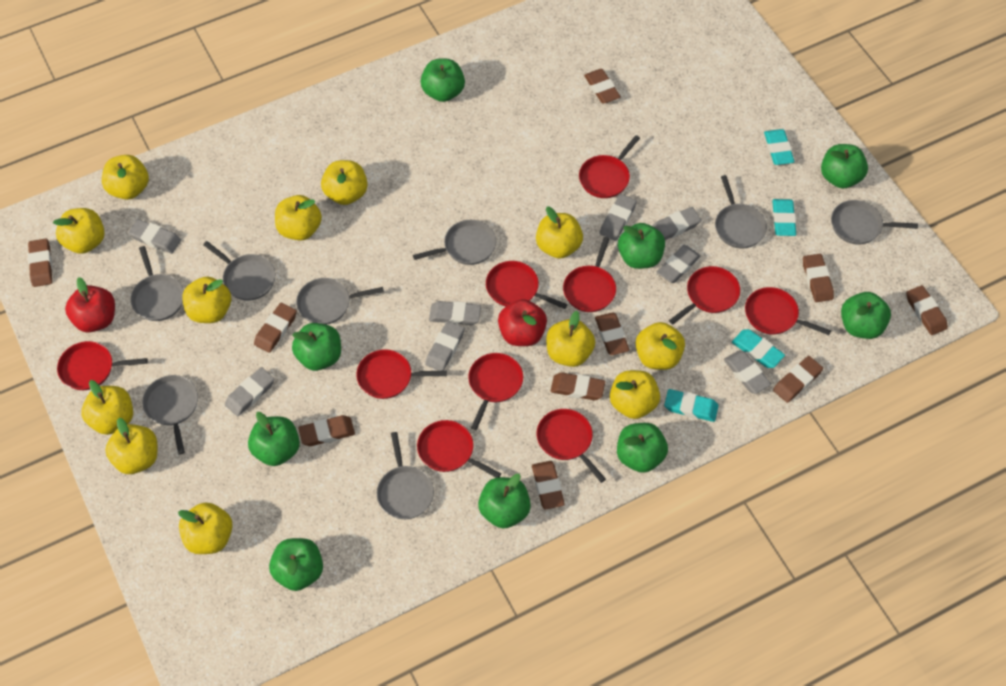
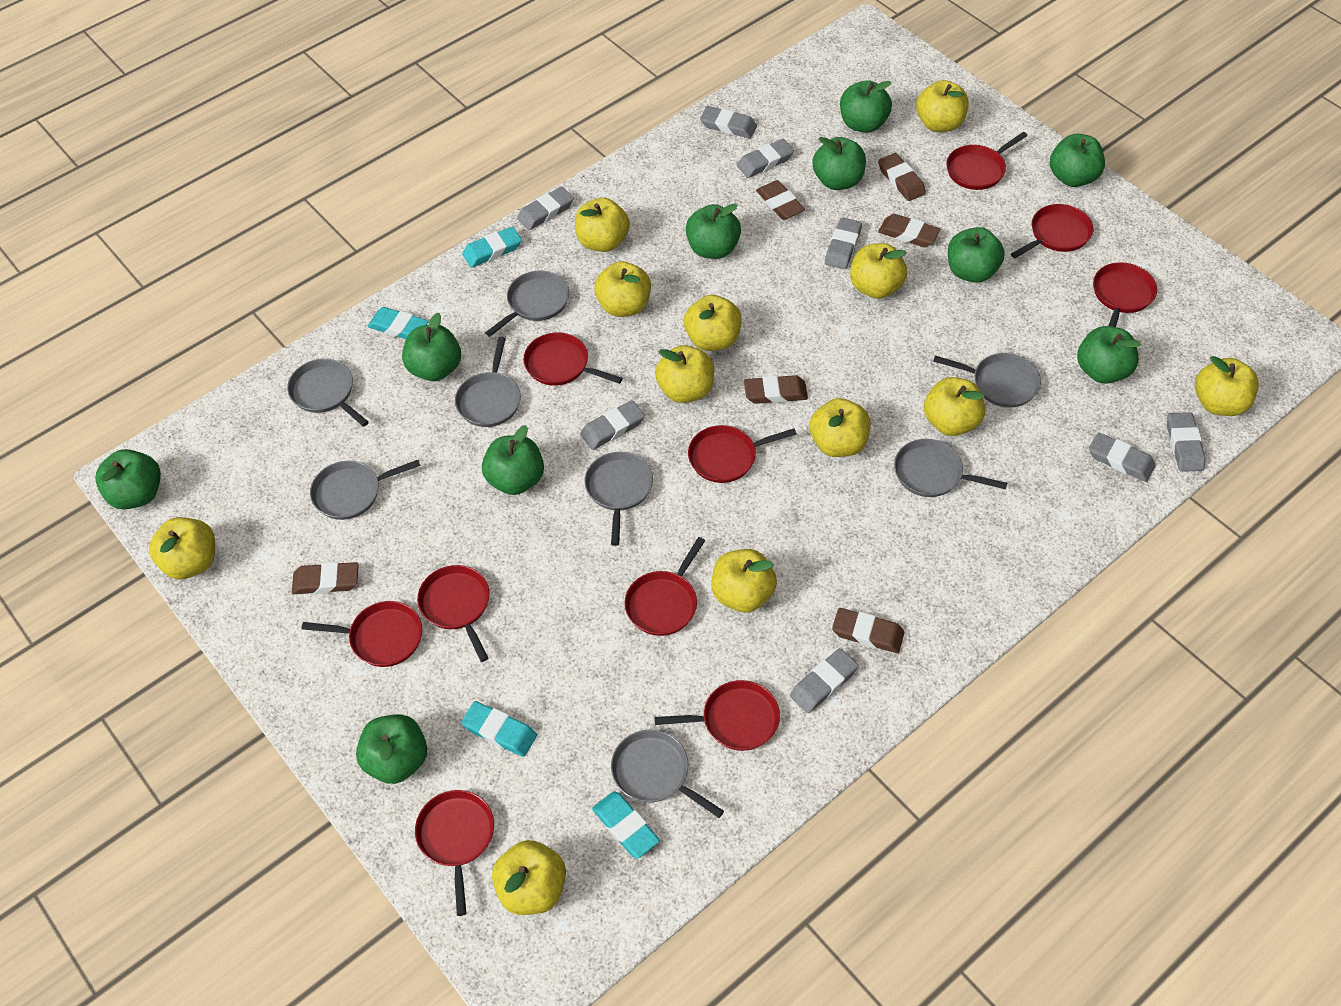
brown eraser: 10 -> 6
green apple: 9 -> 10
red apple: 2 -> 0

